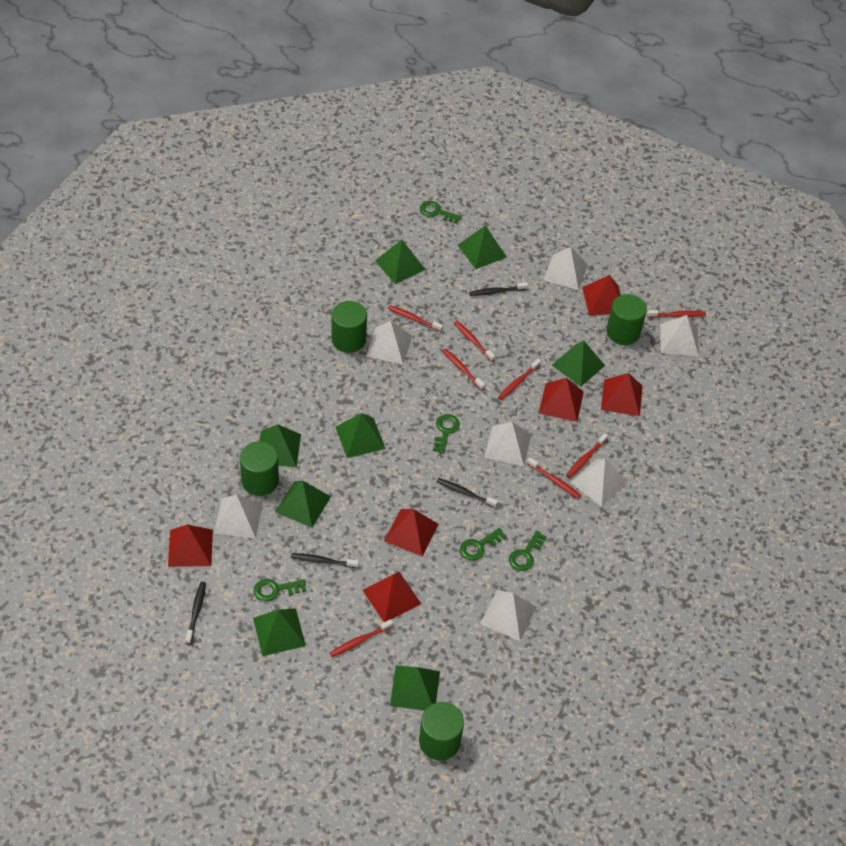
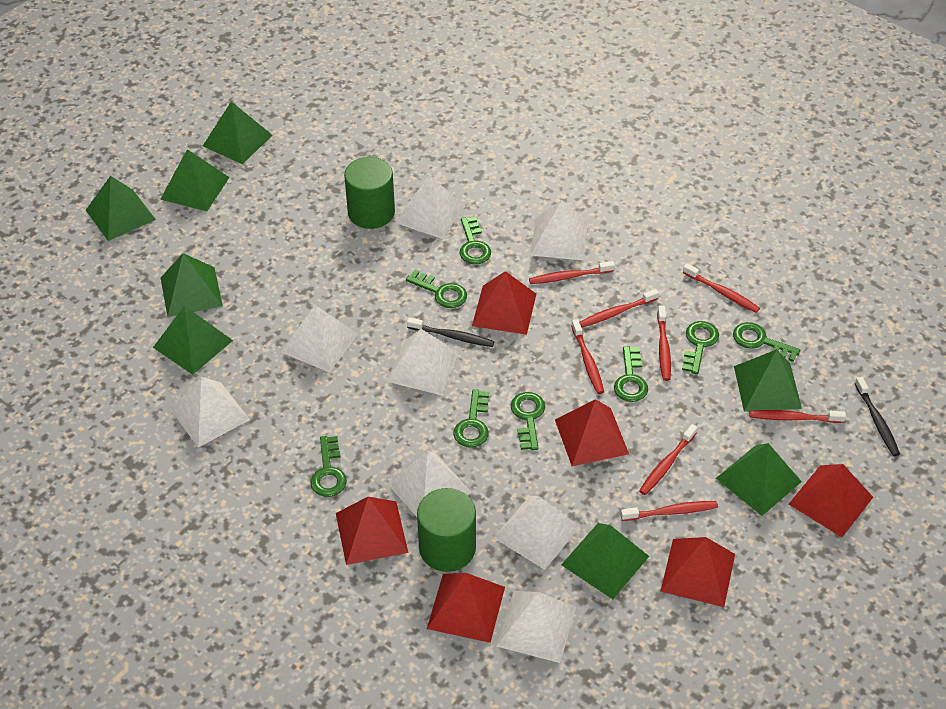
black toothbrush: 4 -> 2
green cylinder: 4 -> 2
green key: 5 -> 8
white pyramid: 7 -> 8

